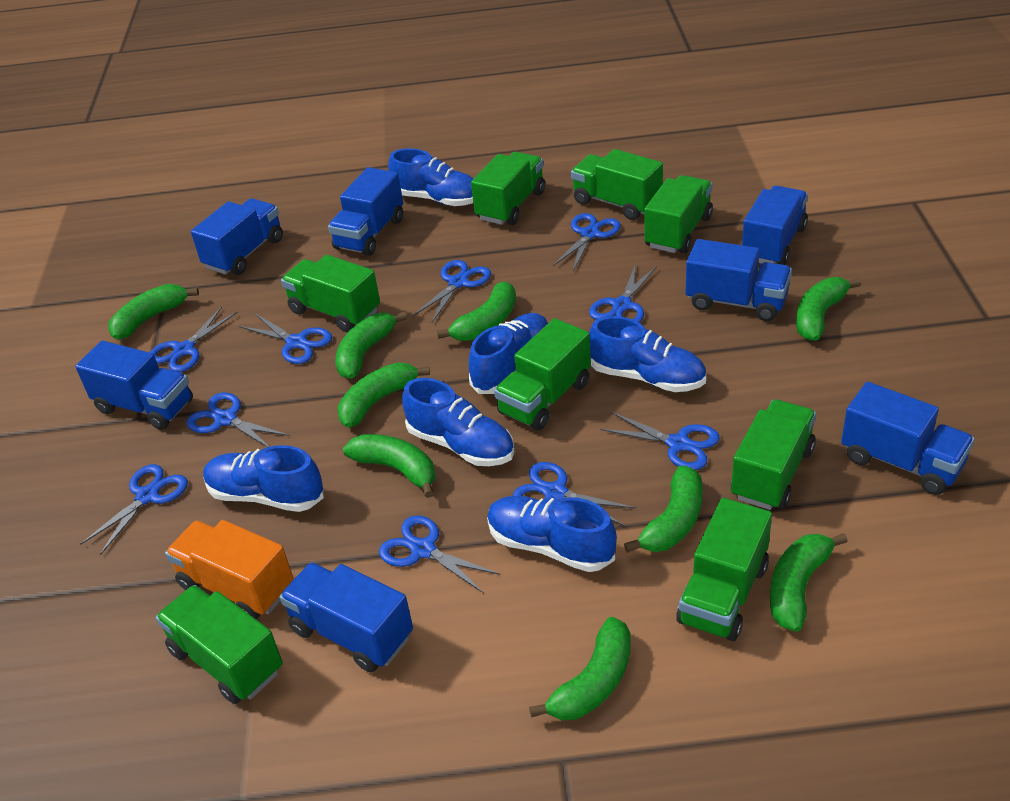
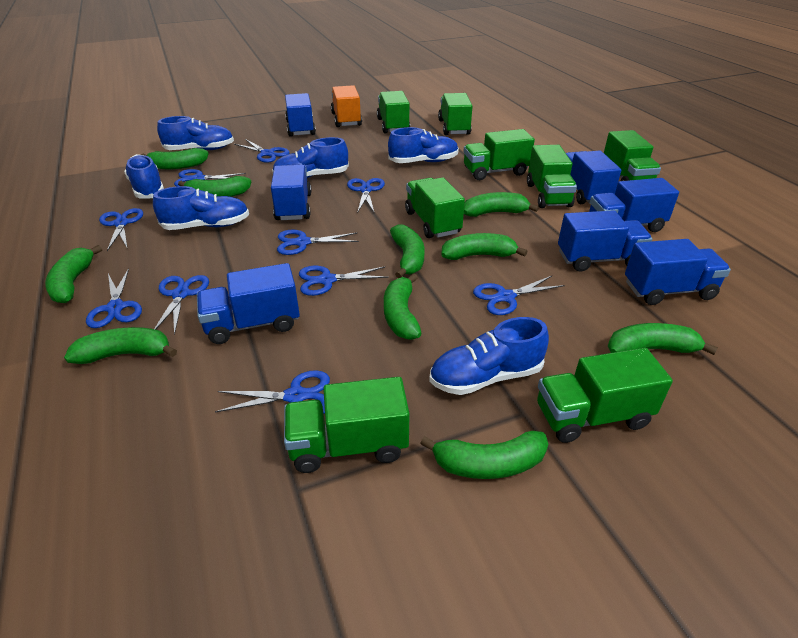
green banana: 9 -> 10

